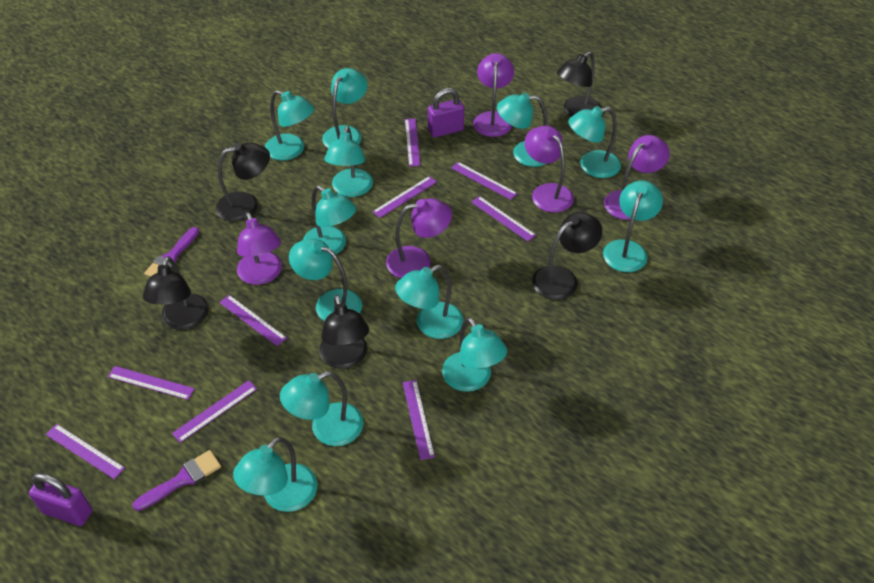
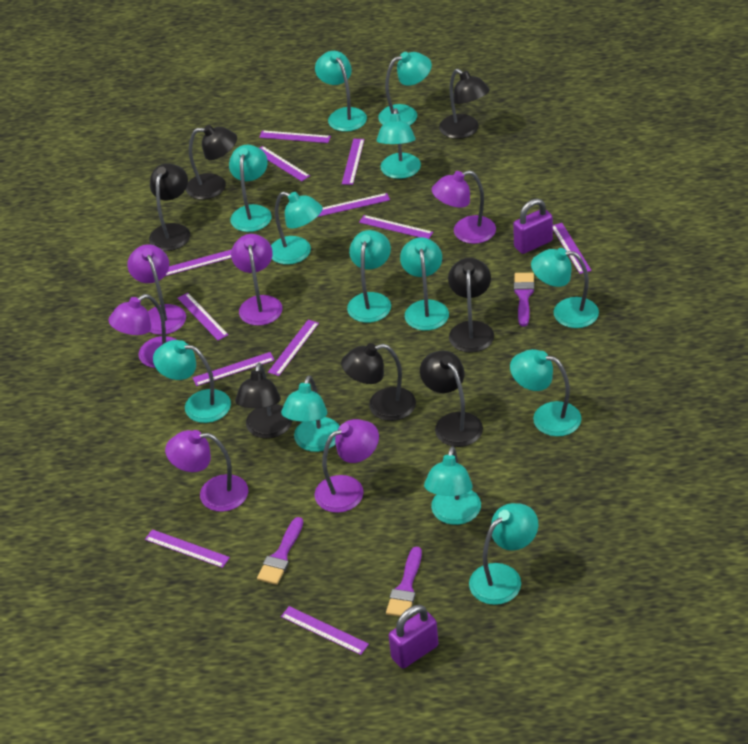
black lamp: 5 -> 7
purple brush: 2 -> 3
purple lamp: 5 -> 6
purple ruler: 9 -> 12
turquoise lamp: 12 -> 13

